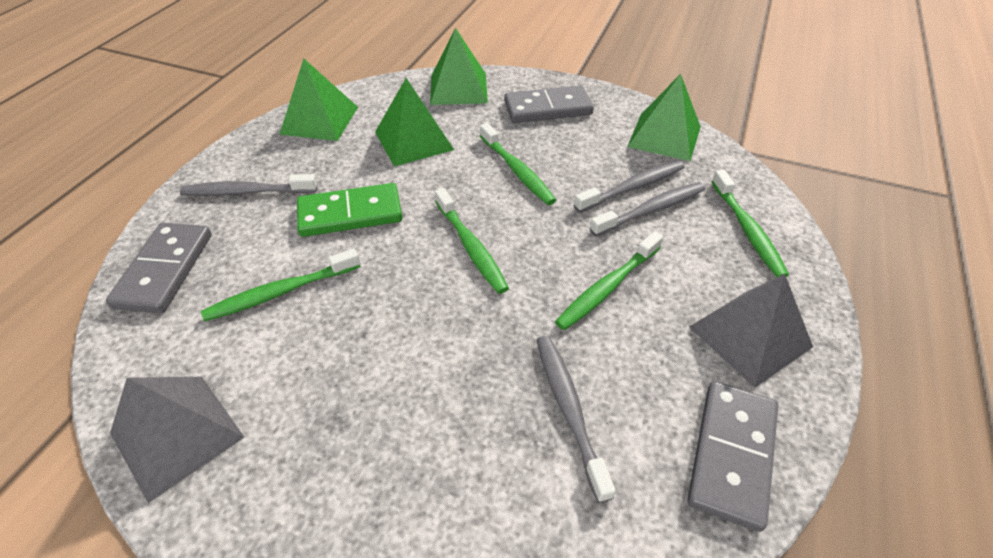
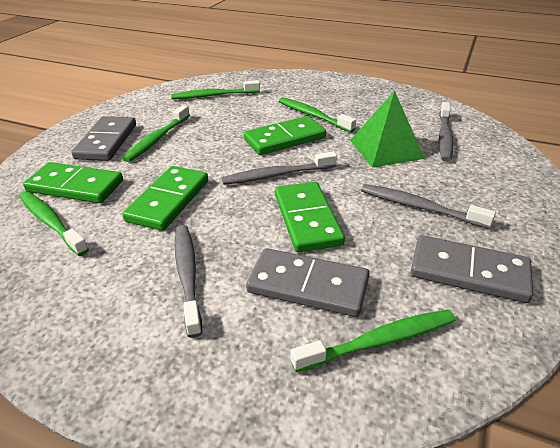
green domino: 1 -> 4
green pyramid: 4 -> 1
grey pyramid: 2 -> 0

